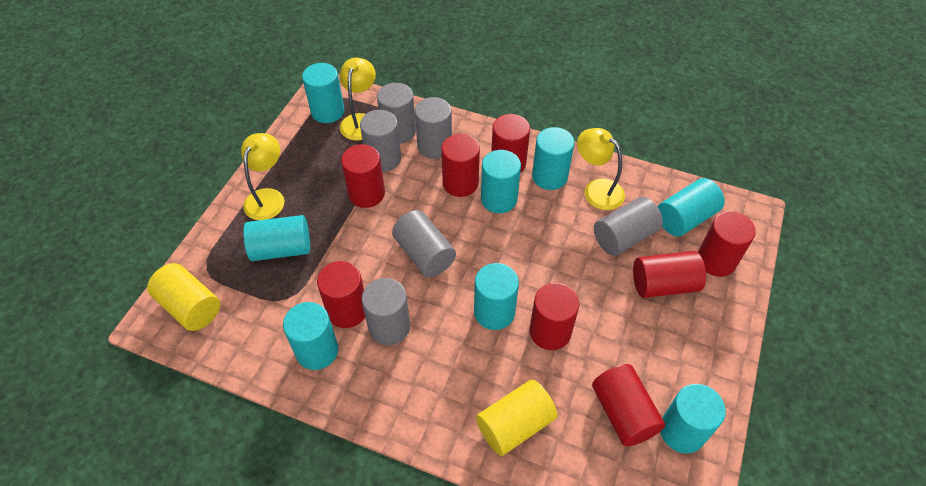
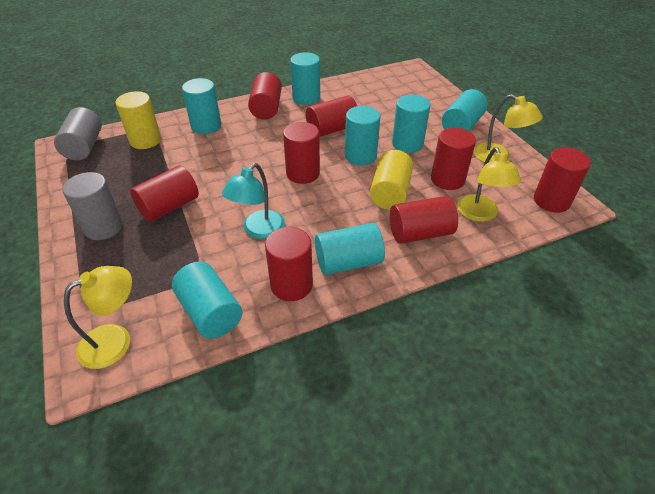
grey cylinder: 6 -> 2
turquoise cylinder: 8 -> 7
turquoise lamp: 0 -> 1

